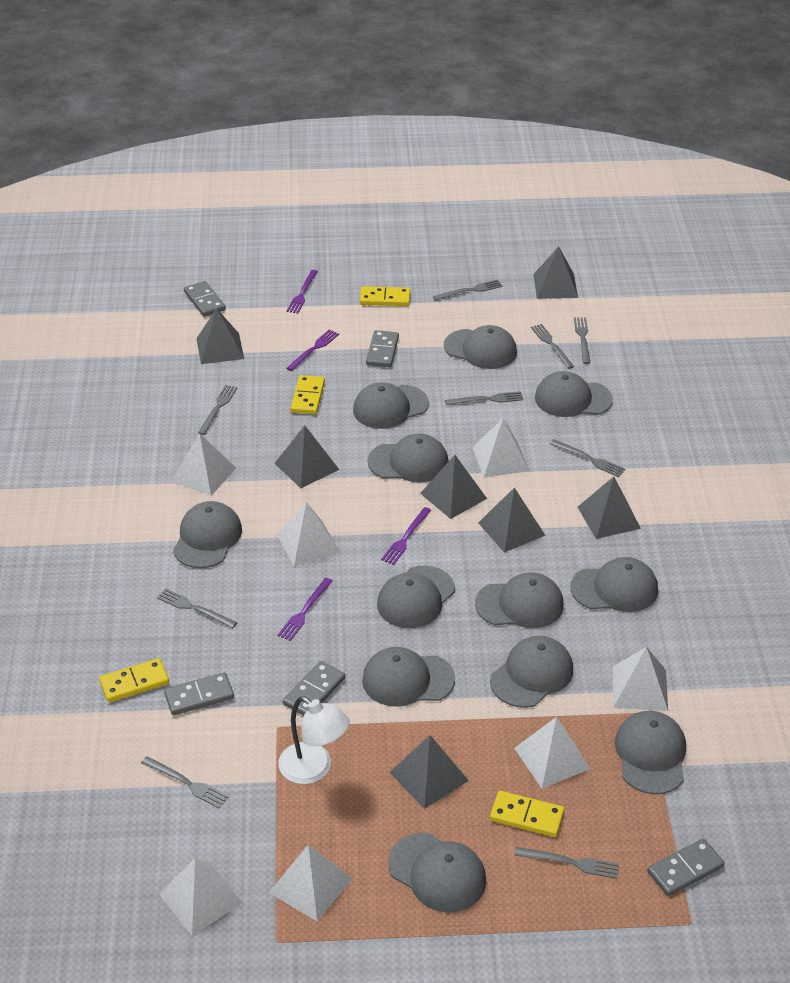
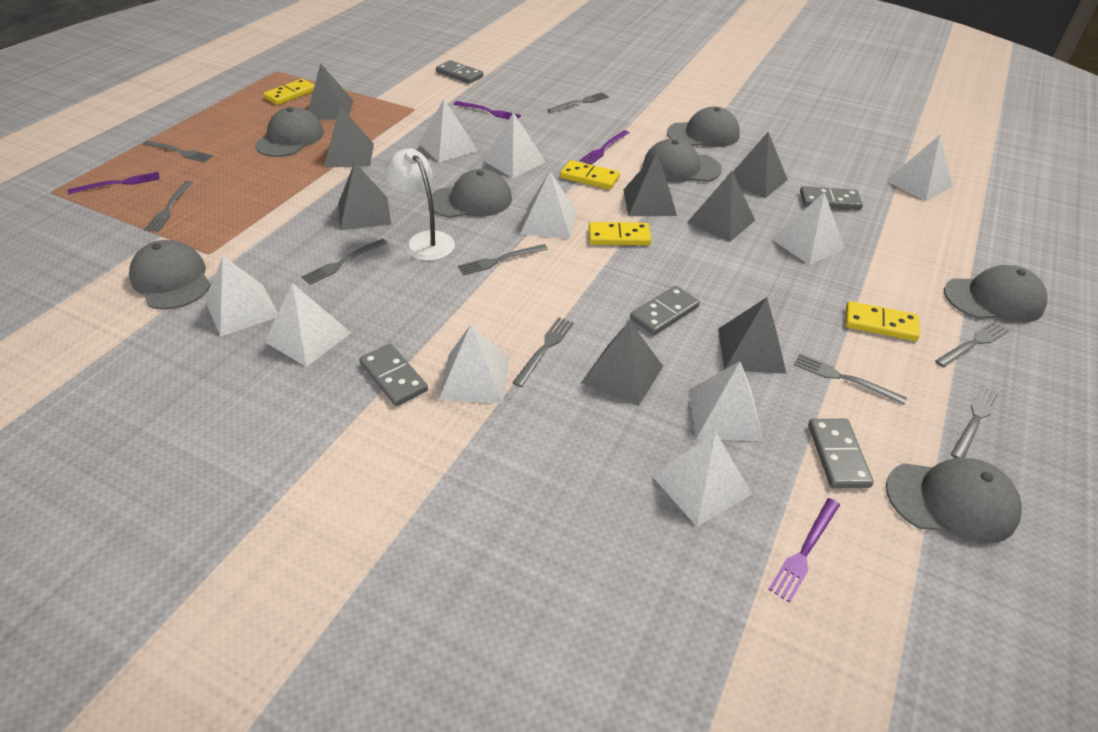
grey cap: 12 -> 7
grey pyramid: 7 -> 8
white pyramid: 7 -> 10

